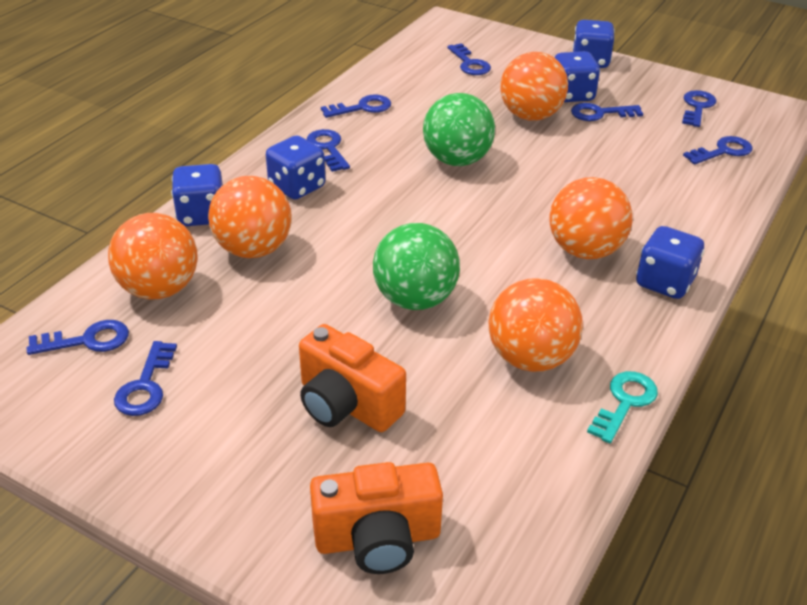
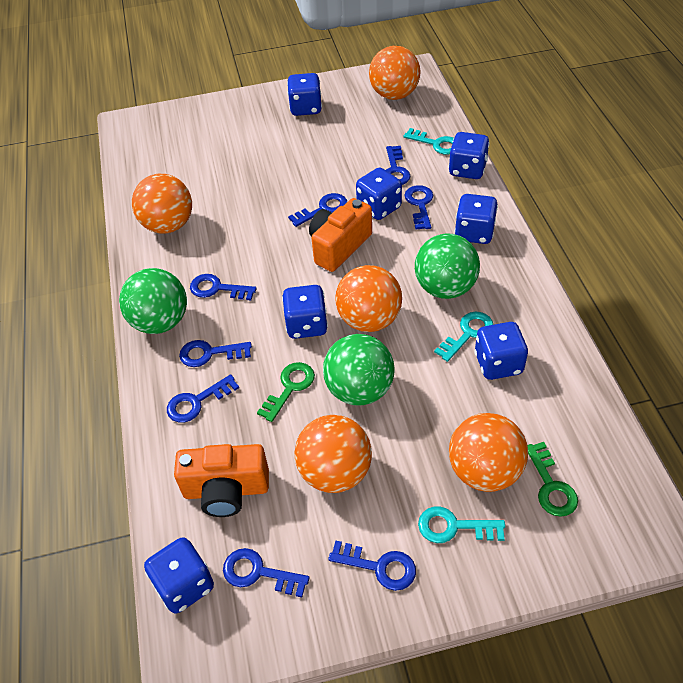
blue dice: 5 -> 7
green ball: 2 -> 3
green key: 0 -> 2
turquoise key: 1 -> 3

